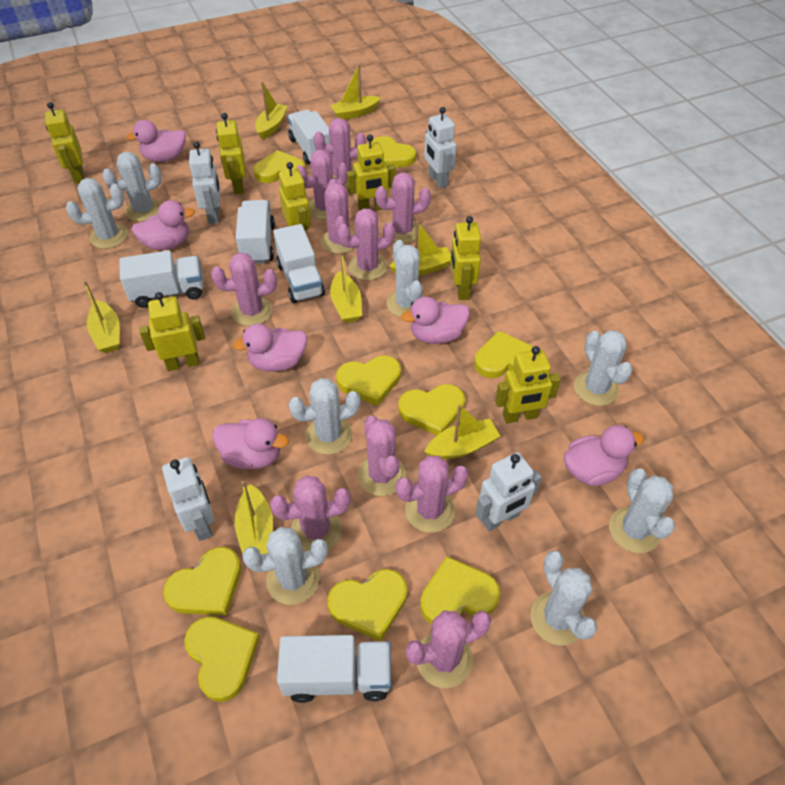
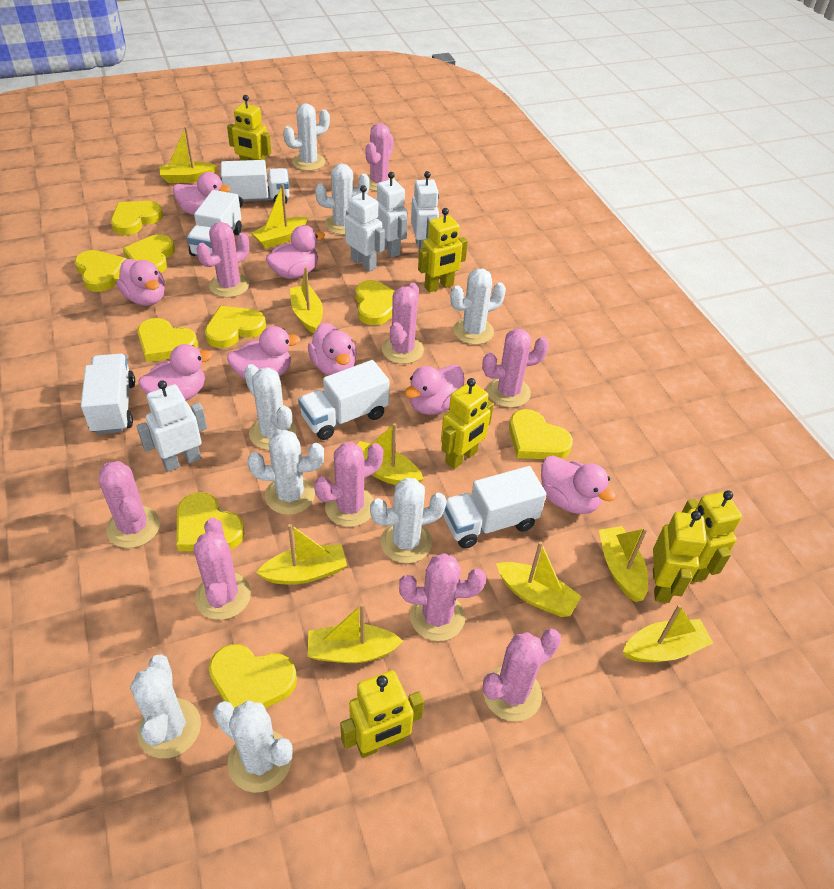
pink cactus: 10 -> 9
pink duck: 6 -> 8
yellow boat: 7 -> 9
yellow robot: 7 -> 6

